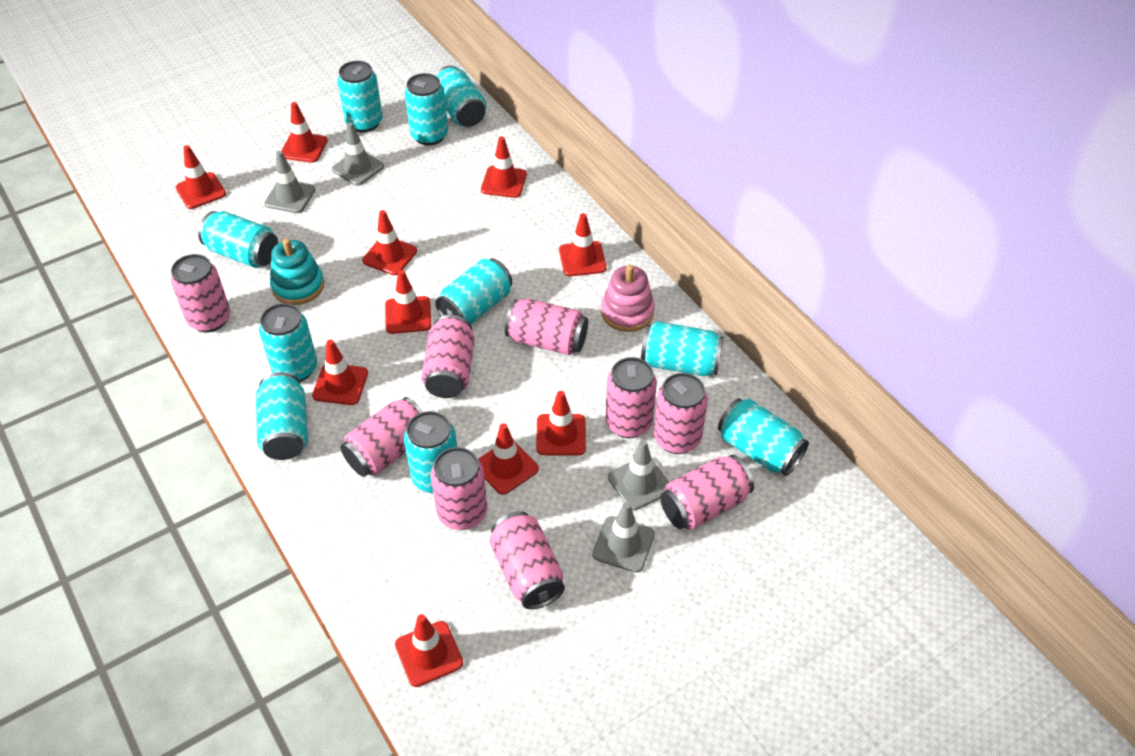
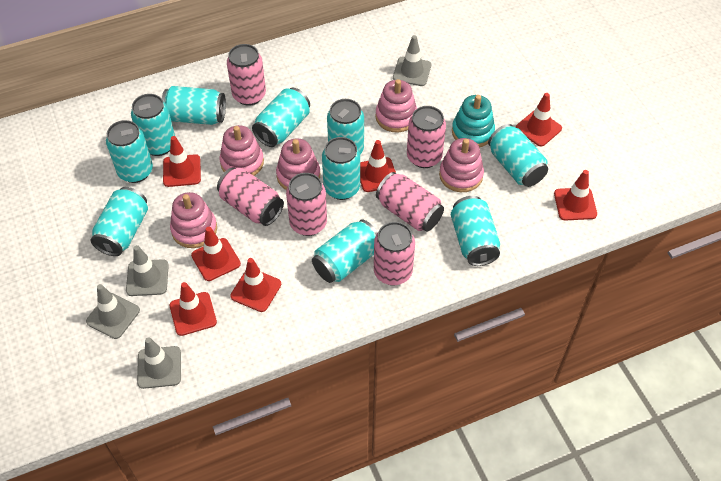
pink can: 9 -> 6
pink stacking toy: 1 -> 5
red traffic cone: 10 -> 7

